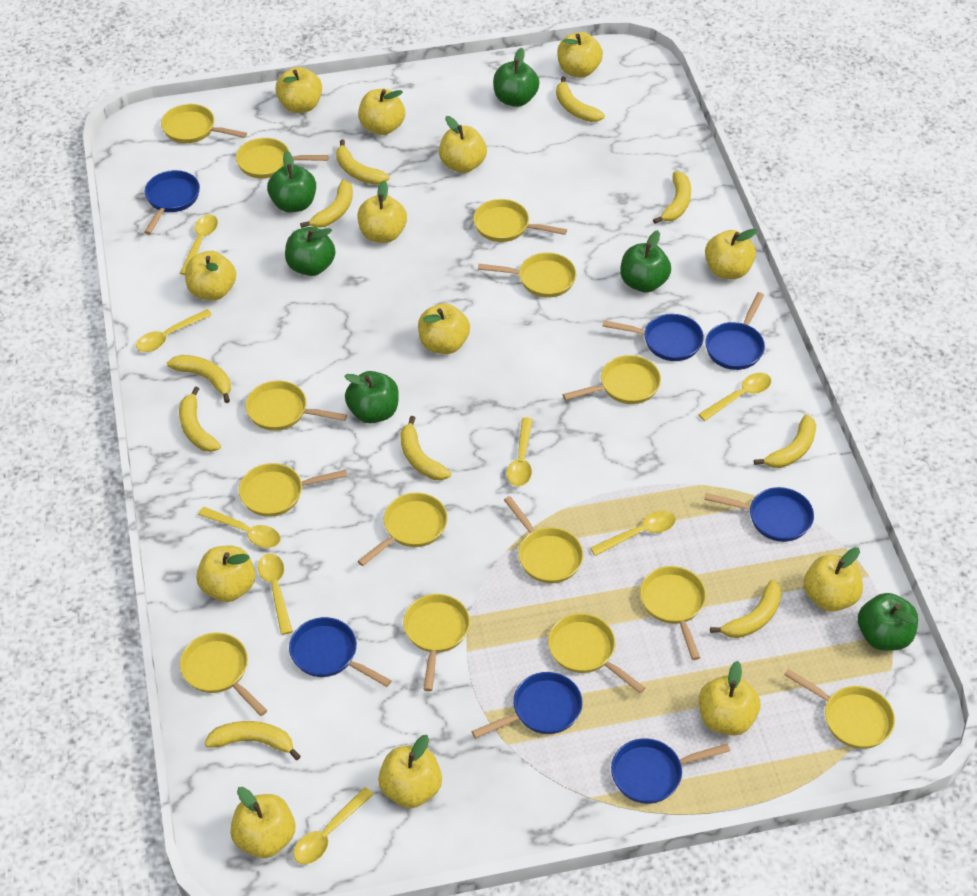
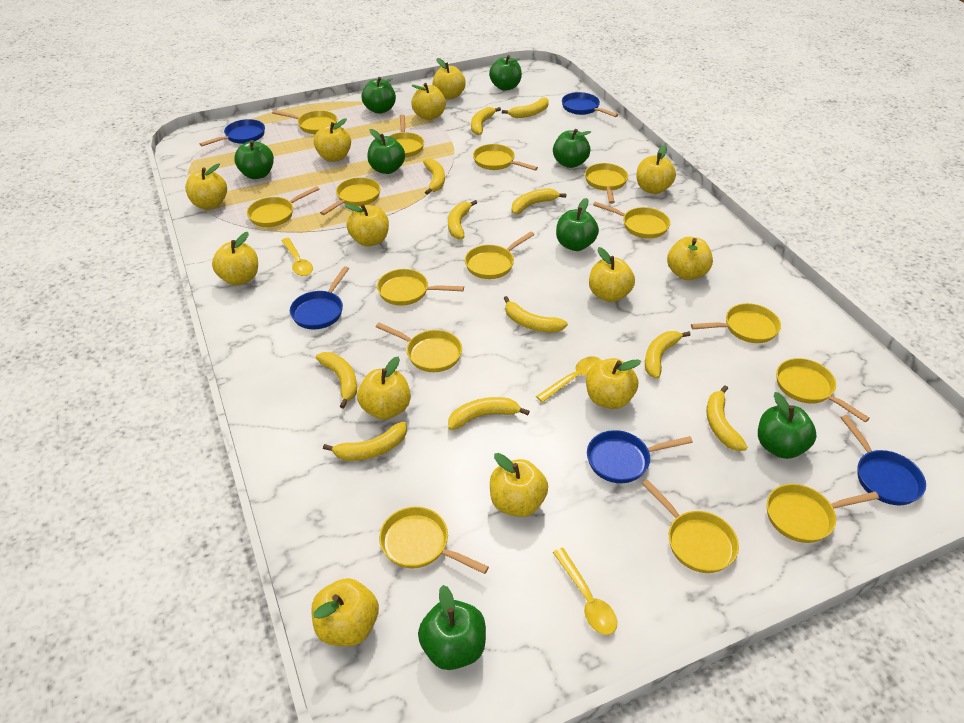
blue pan: 7 -> 5
green apple: 6 -> 8
yellow banana: 10 -> 11
yellow pan: 14 -> 15
yellow spoon: 8 -> 3

